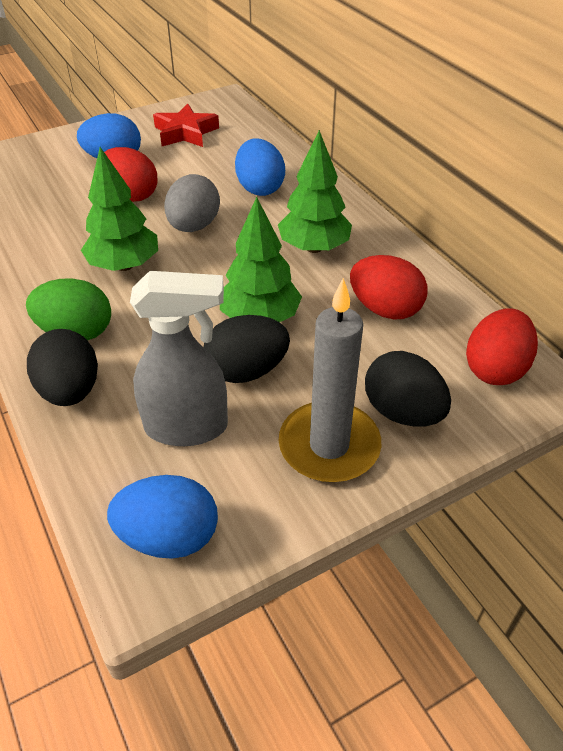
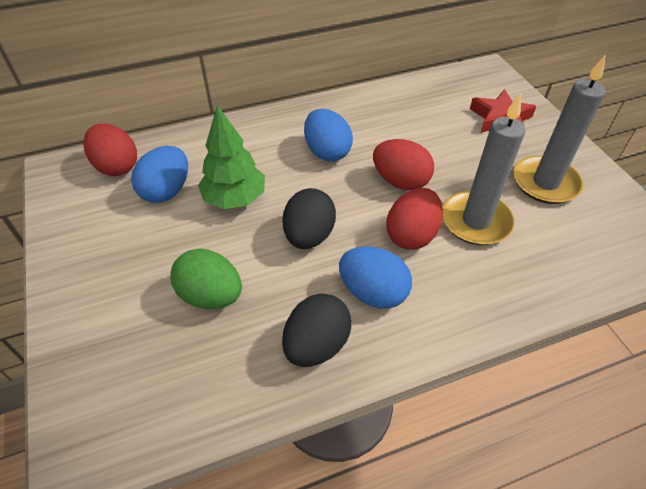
black egg: 3 -> 2
green tree: 3 -> 1
grey candle: 1 -> 2
grey egg: 1 -> 0
grey spray bottle: 1 -> 0

